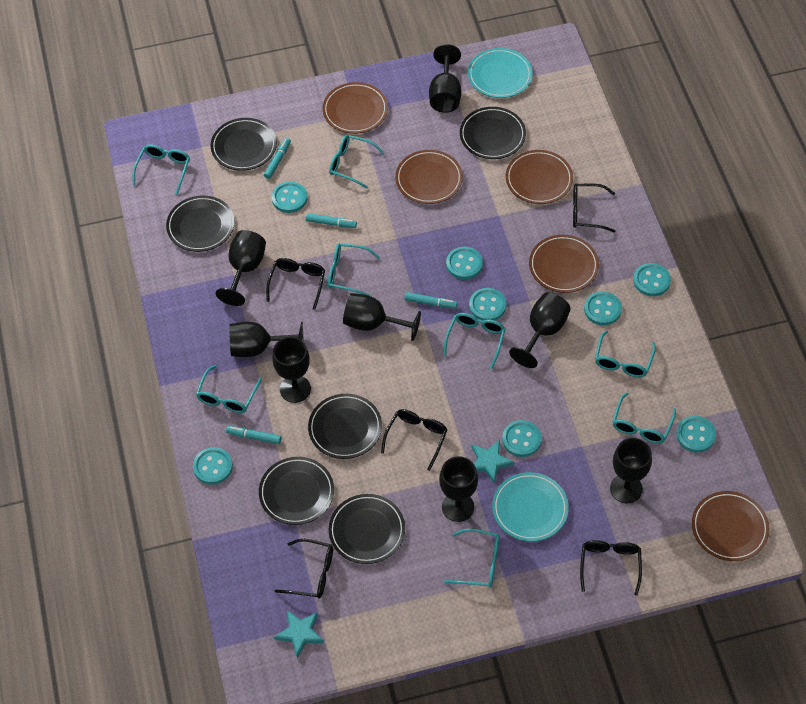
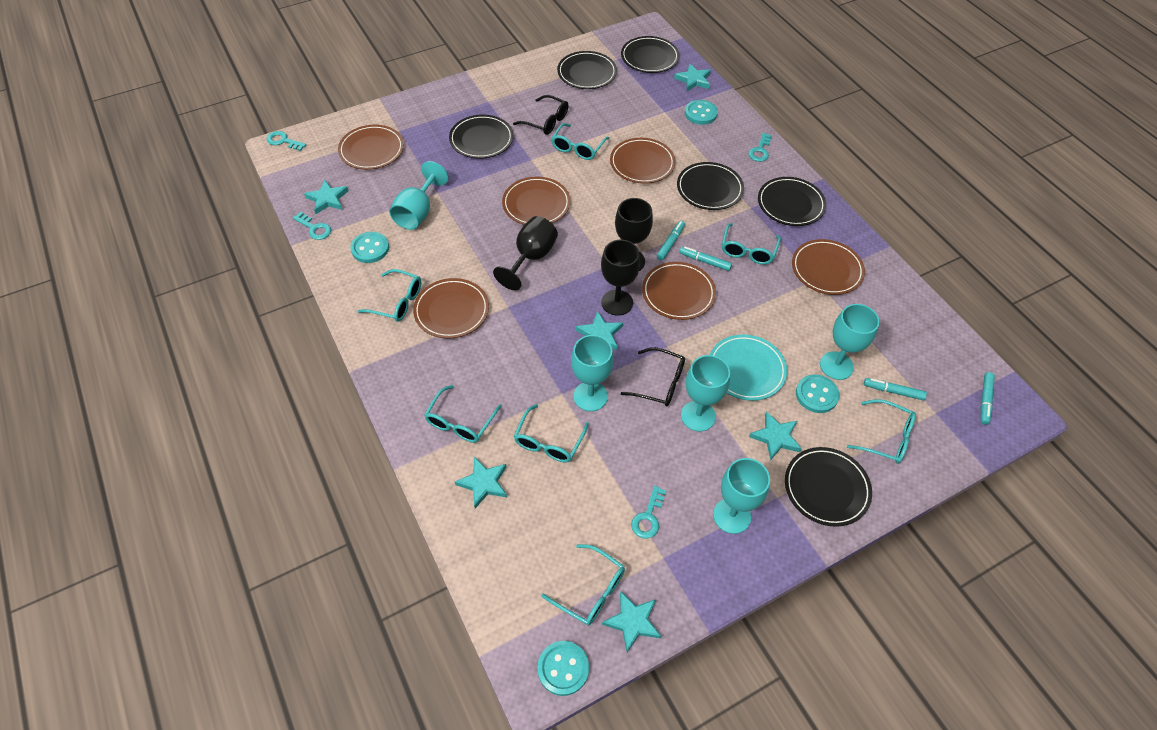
black glasses: 5 -> 2
black goblet: 8 -> 3
brown plate: 5 -> 6
turquoise button: 8 -> 4
turquoise glasses: 8 -> 7
turquoise goblet: 0 -> 5
turquoise key: 0 -> 4
turquoise plate: 2 -> 1
turquoise star: 2 -> 6

